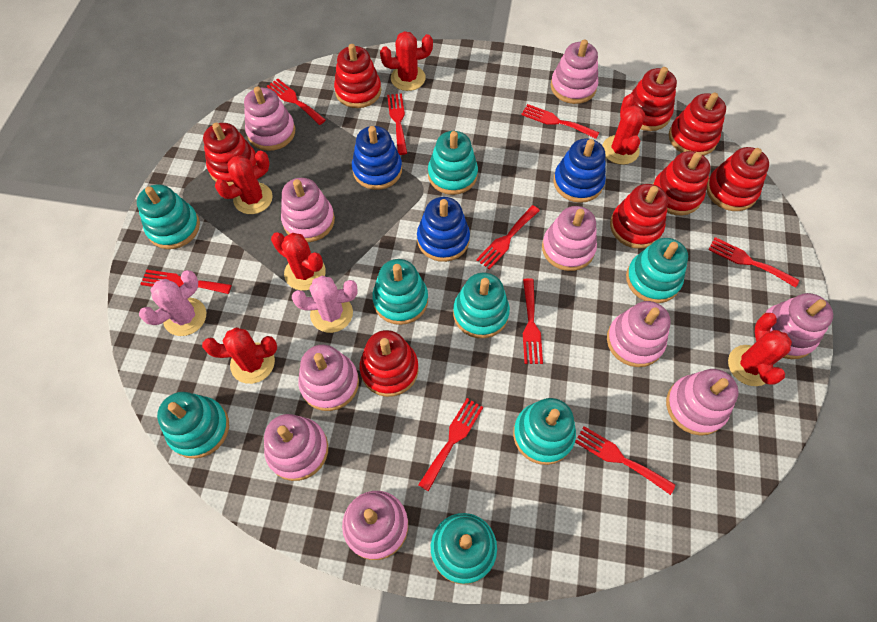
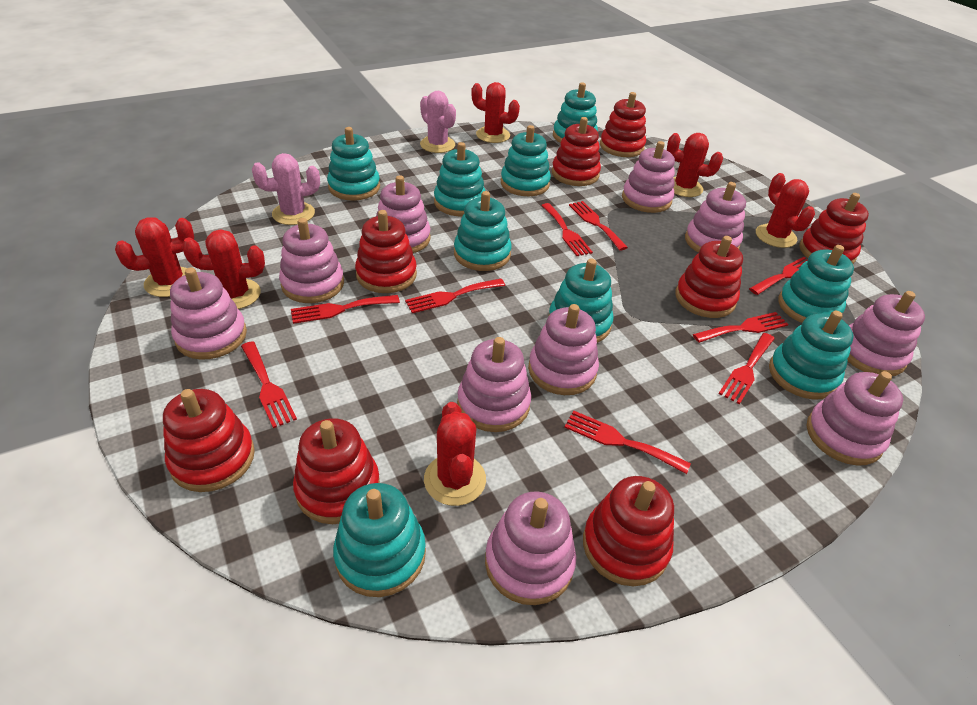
blue stacking toy: 3 -> 0
turquoise stacking toy: 8 -> 9

